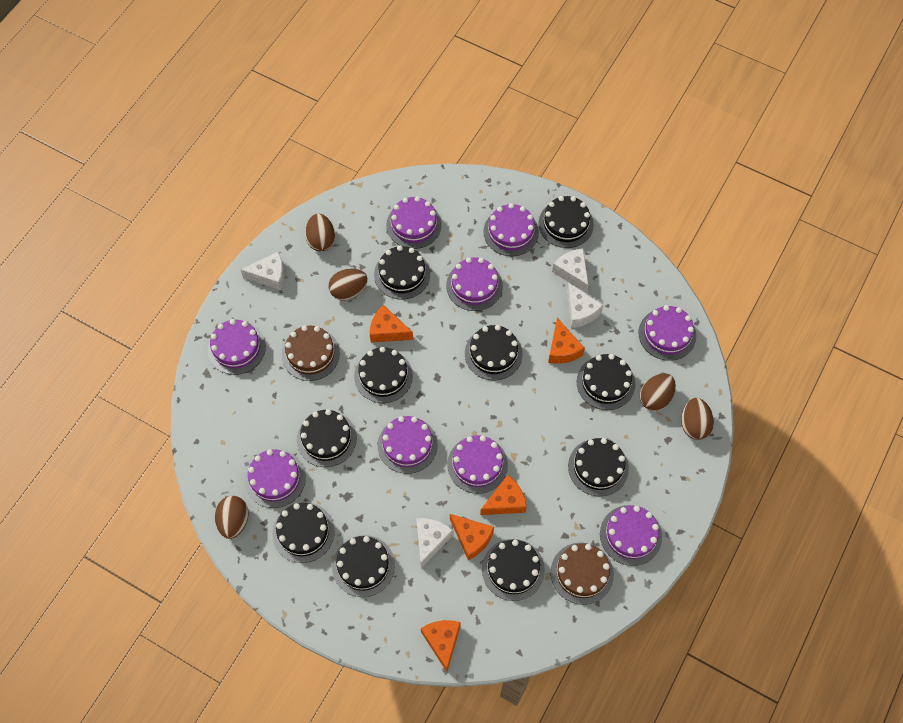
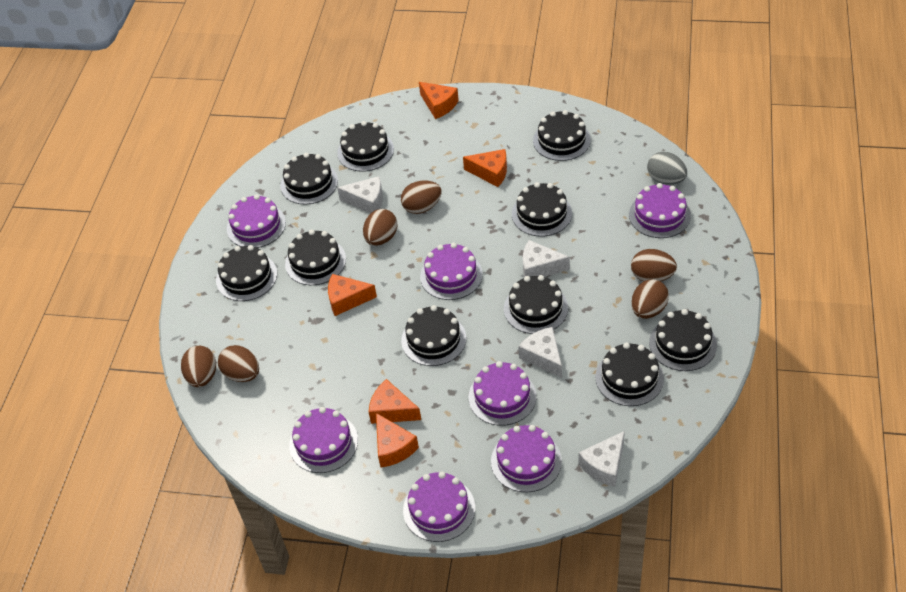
brown cake: 2 -> 0
brown egg: 5 -> 6
grey egg: 0 -> 1
purple cake: 9 -> 7

